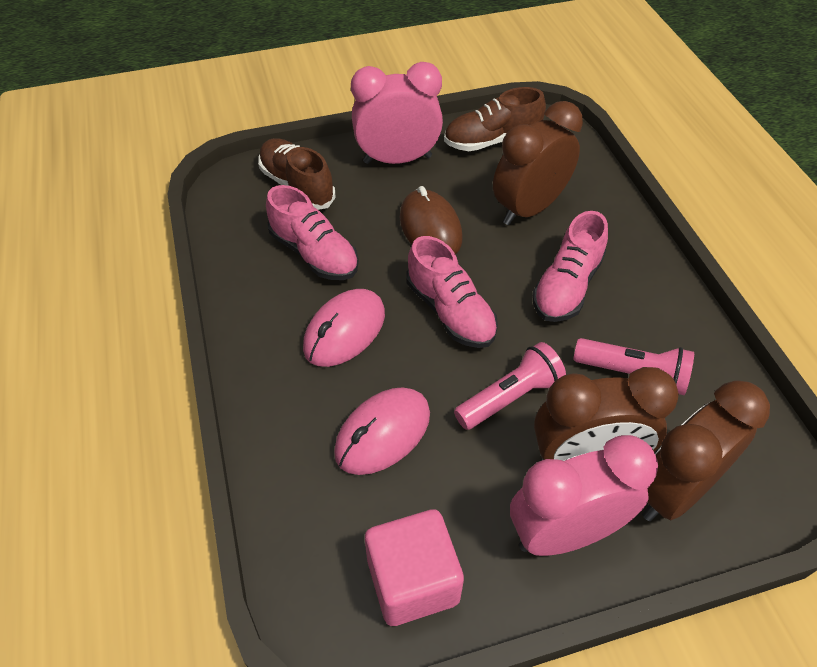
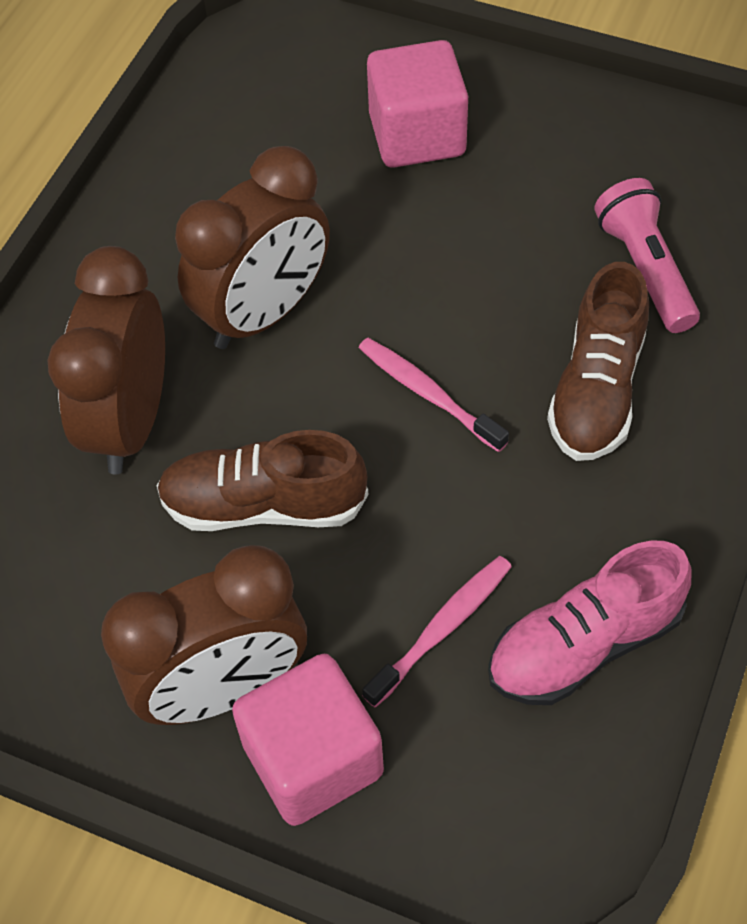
brown mouse: 1 -> 0
pink clock: 2 -> 0
pink cube: 1 -> 2
pink flashlight: 2 -> 1
pink mouse: 2 -> 0
pink shoe: 3 -> 1
pink toothbrush: 0 -> 2

